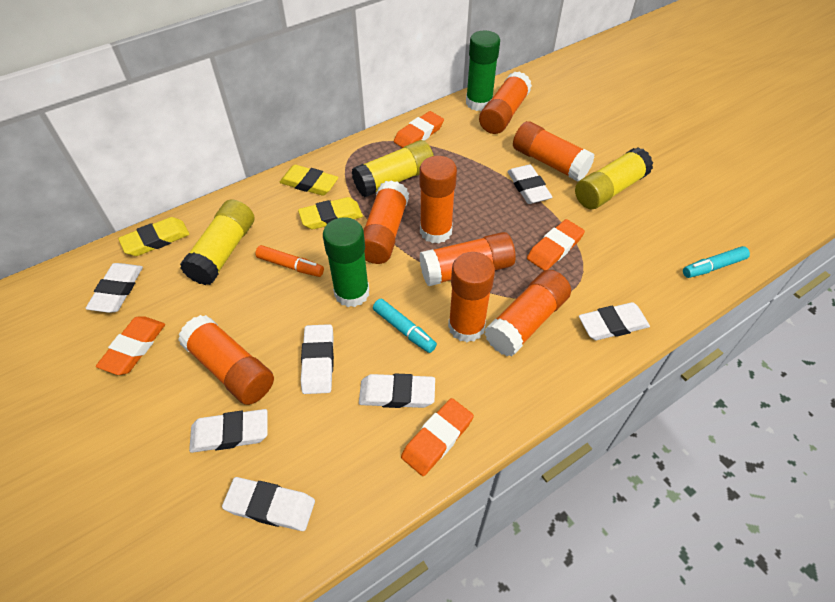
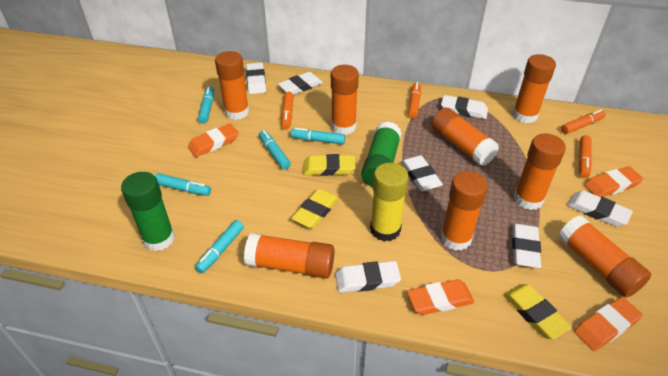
orange marker: 1 -> 4
turquoise marker: 2 -> 5
yellow glue stick: 3 -> 1

